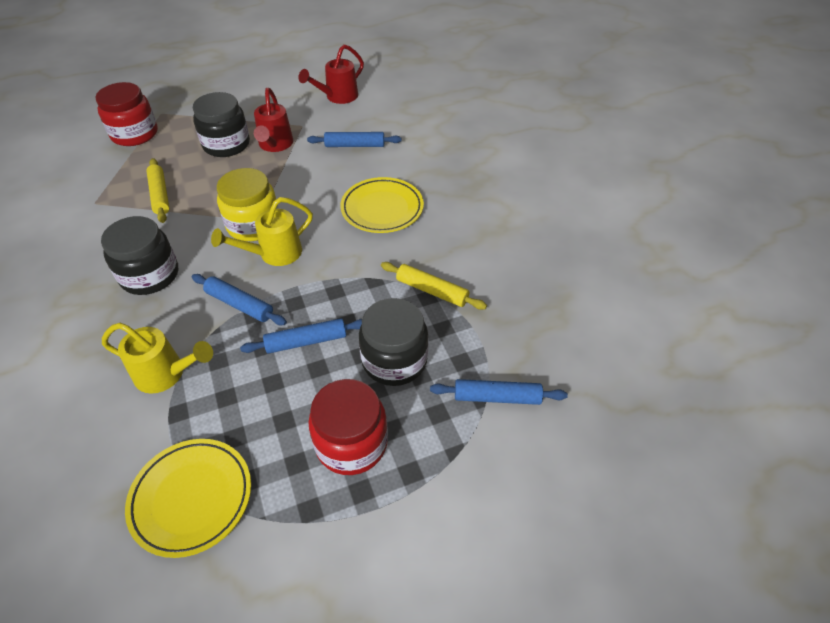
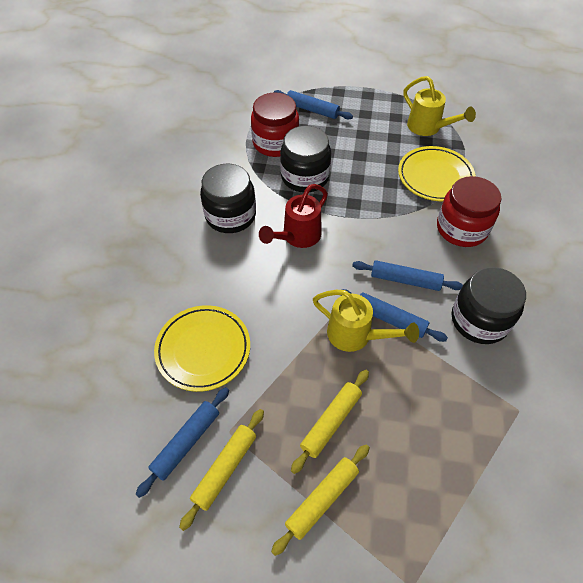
red watering can: 2 -> 1
yellow jar: 1 -> 0
yellow rolling pin: 2 -> 3

